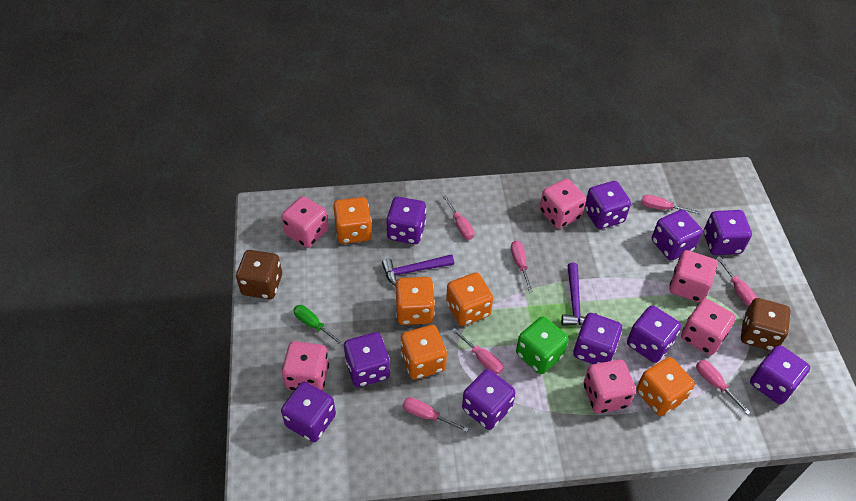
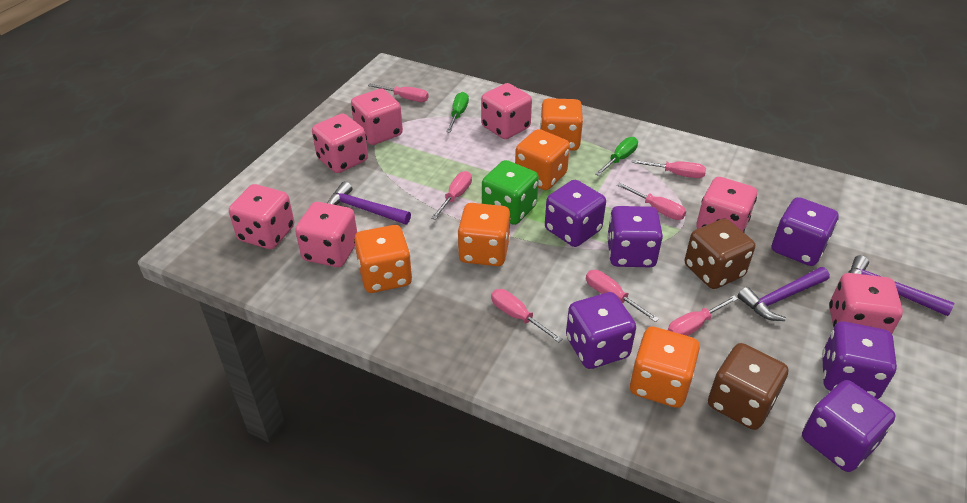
green screwdriver: 1 -> 2
pink dice: 6 -> 7
purple dice: 10 -> 6
purple hammer: 2 -> 3

